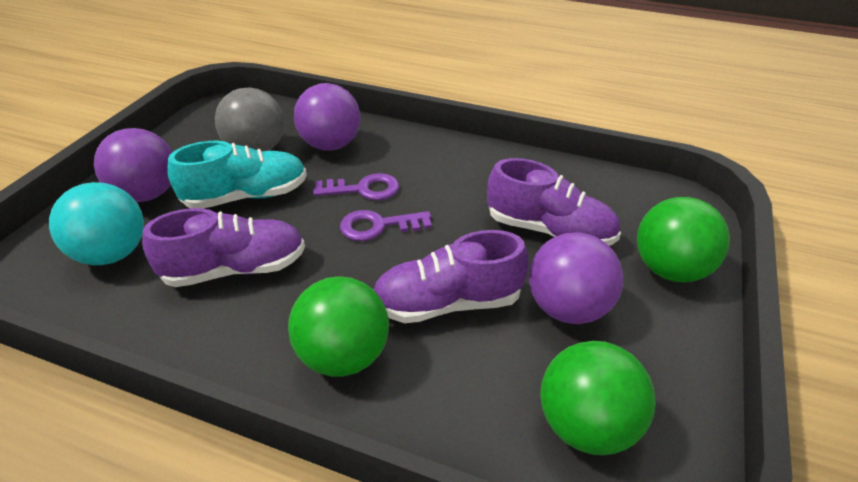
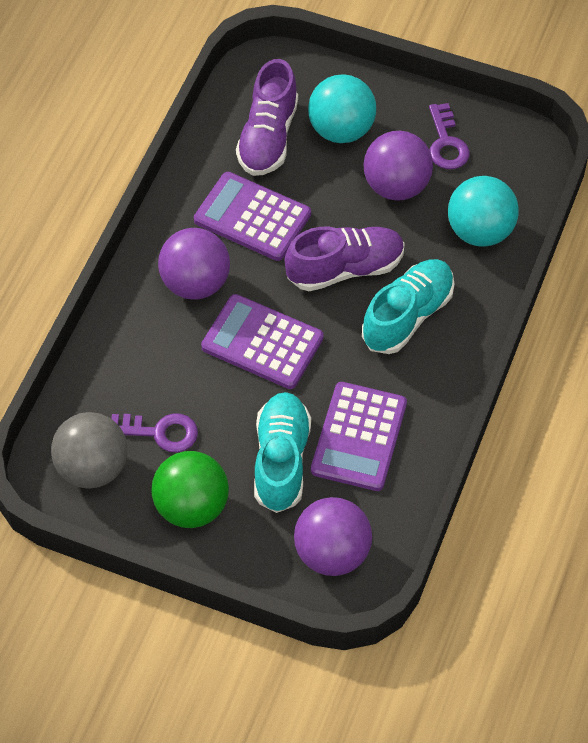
green ball: 3 -> 1
purple calculator: 0 -> 3
purple shoe: 3 -> 2
turquoise ball: 1 -> 2
turquoise shoe: 1 -> 2

